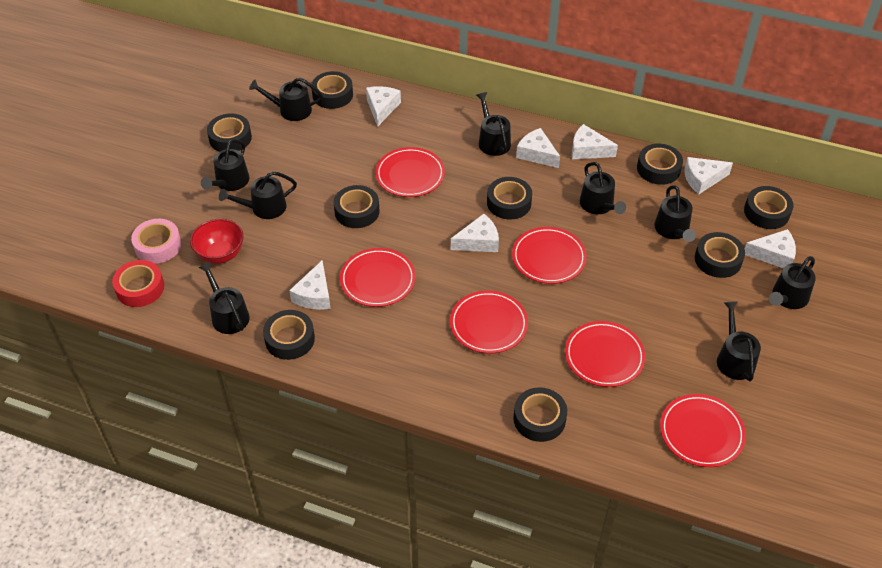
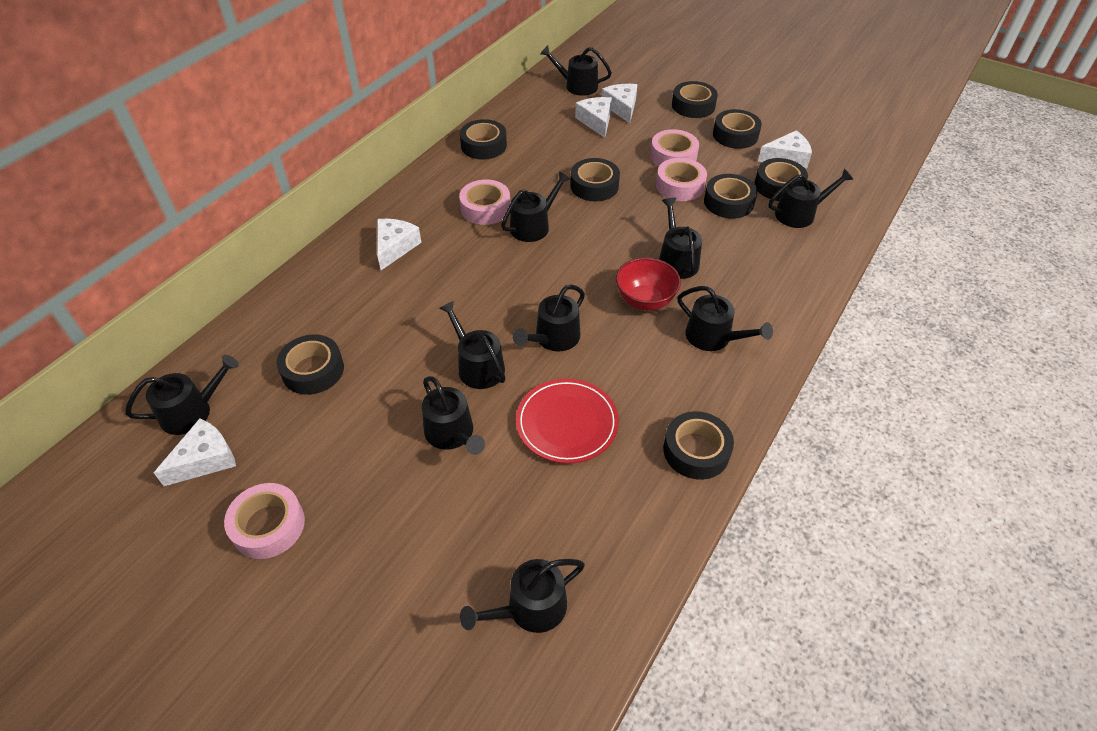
black tape: 9 -> 8
black watering can: 9 -> 10
pink tape: 1 -> 4
red plate: 6 -> 1
red tape: 1 -> 0
white cheese: 7 -> 5

